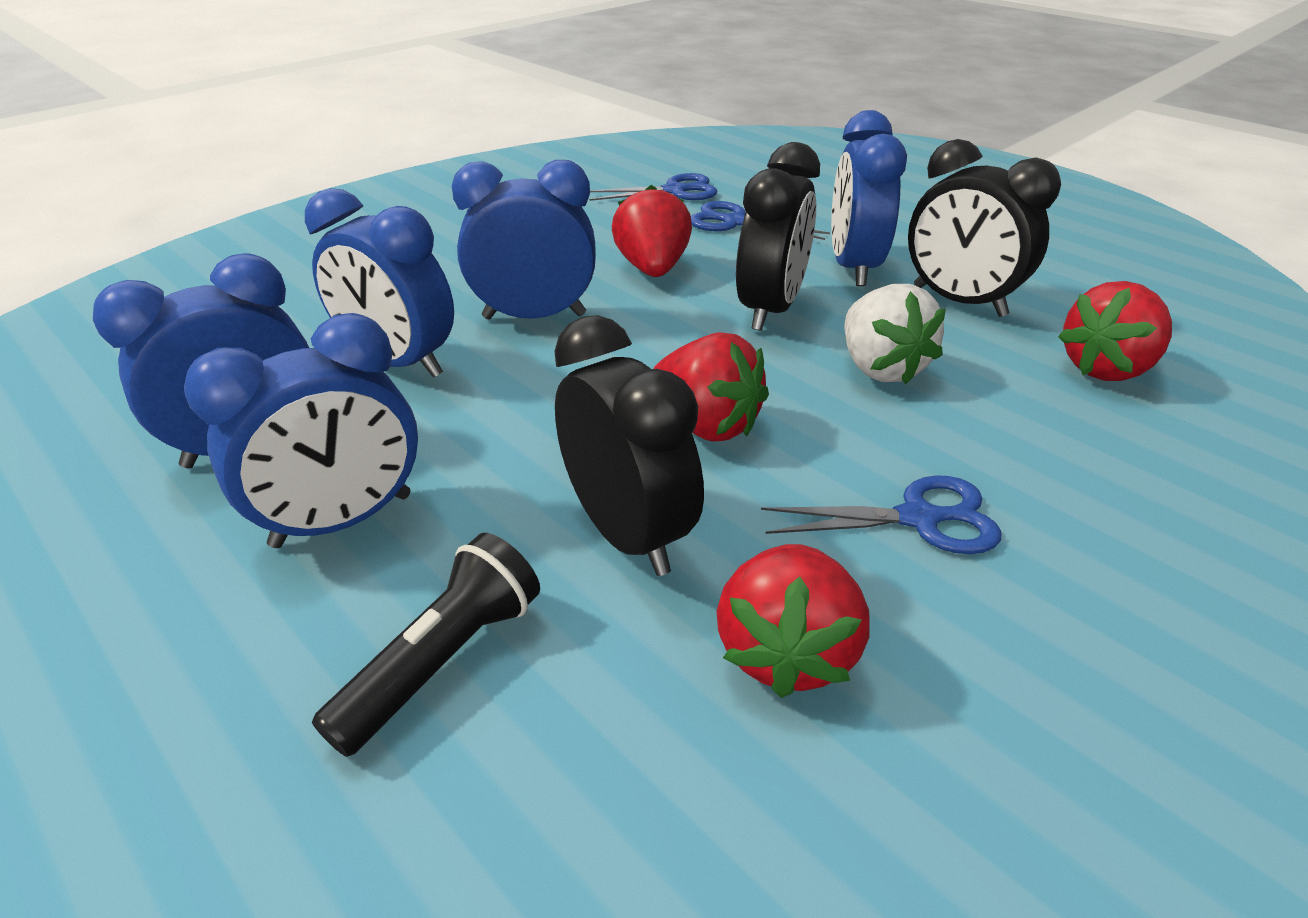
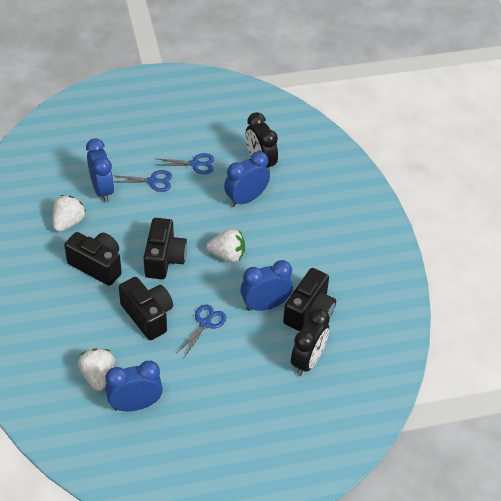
black camera: 0 -> 4
black clock: 3 -> 2
black flashlight: 1 -> 0
blue clock: 5 -> 4
red strawberry: 4 -> 0
white strawberry: 1 -> 3

